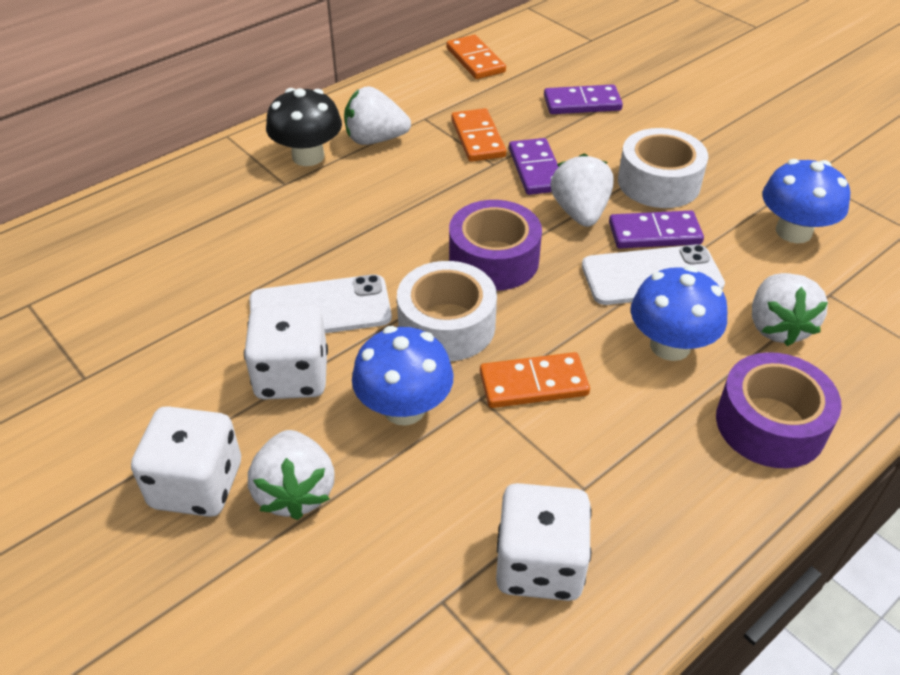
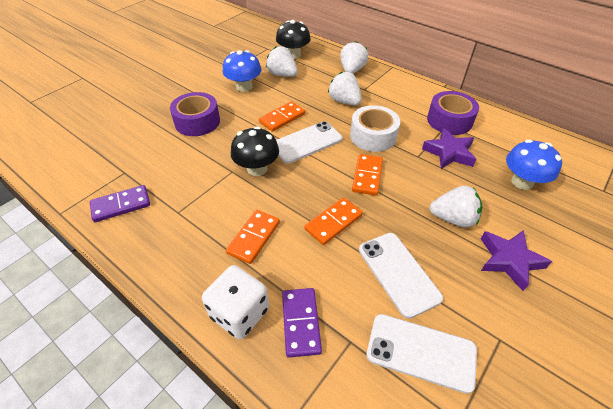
black mushroom: 1 -> 2
blue mushroom: 3 -> 2
orange domino: 3 -> 4
purple domino: 3 -> 2
purple star: 0 -> 2
white dice: 3 -> 1
white phone: 2 -> 3
white tape: 2 -> 1

